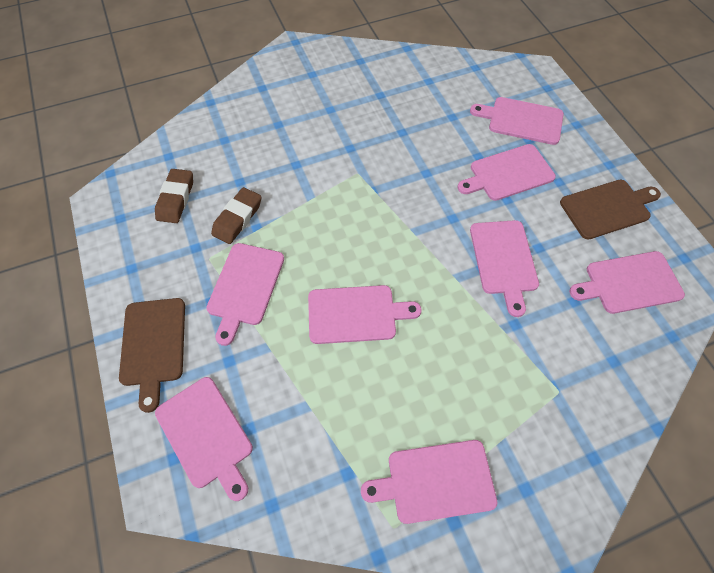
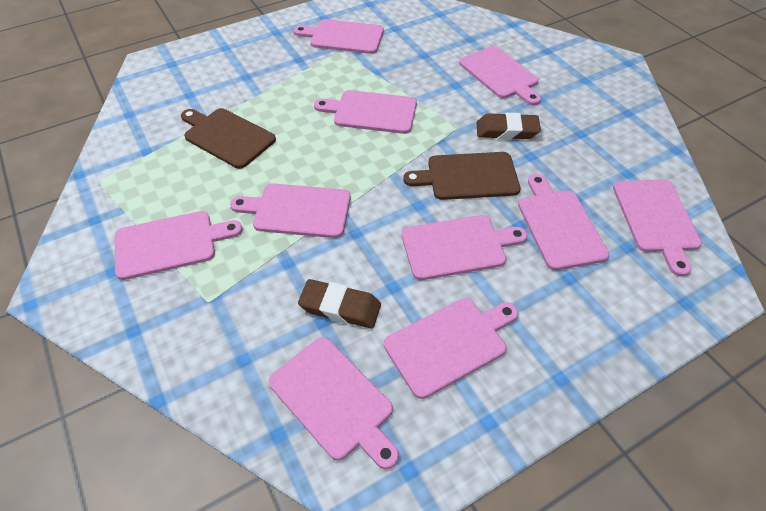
pink cutting board: 8 -> 10

